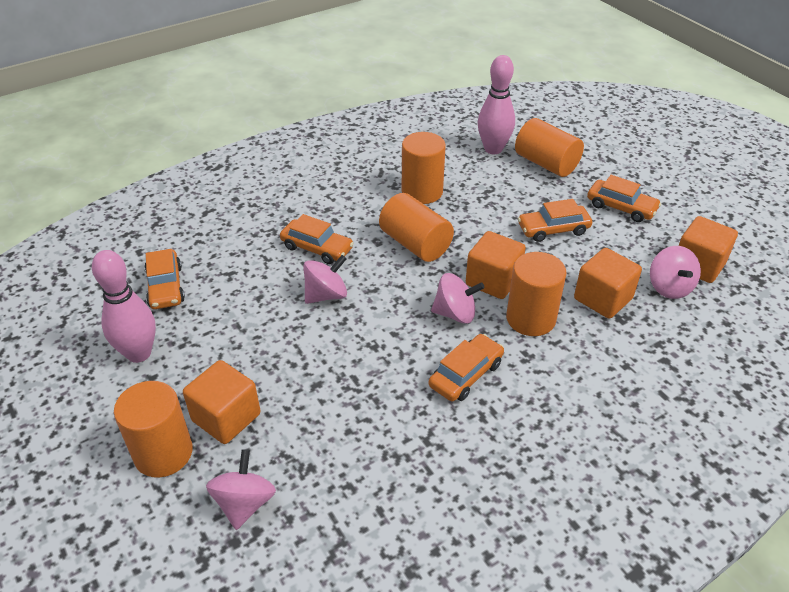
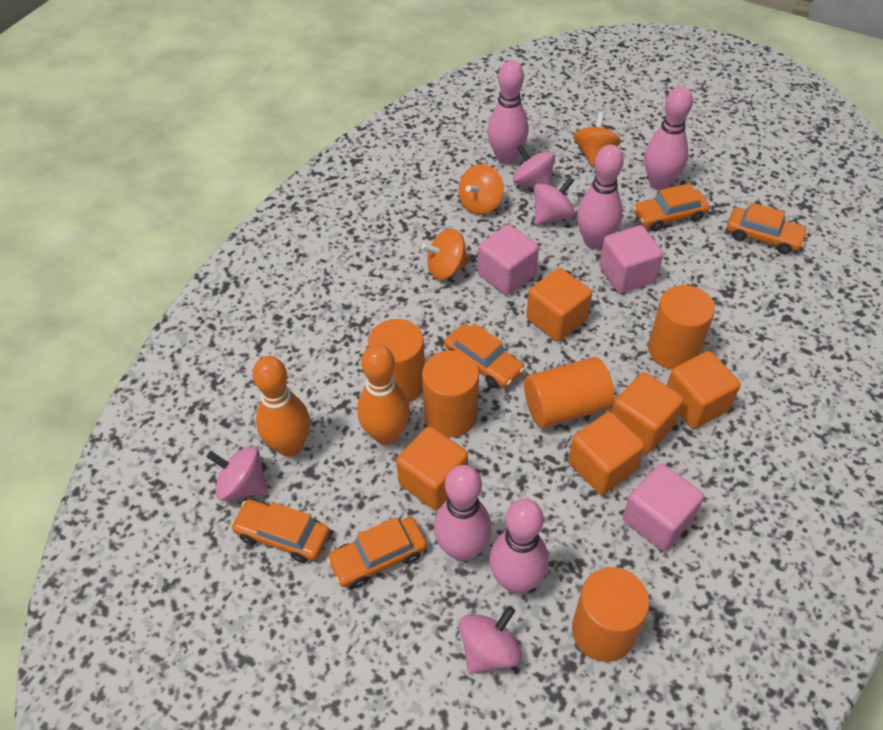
orange bowling pin: 0 -> 2
orange cube: 4 -> 5
orange spinning top: 0 -> 3
pink bowling pin: 2 -> 5
pink cube: 0 -> 3

